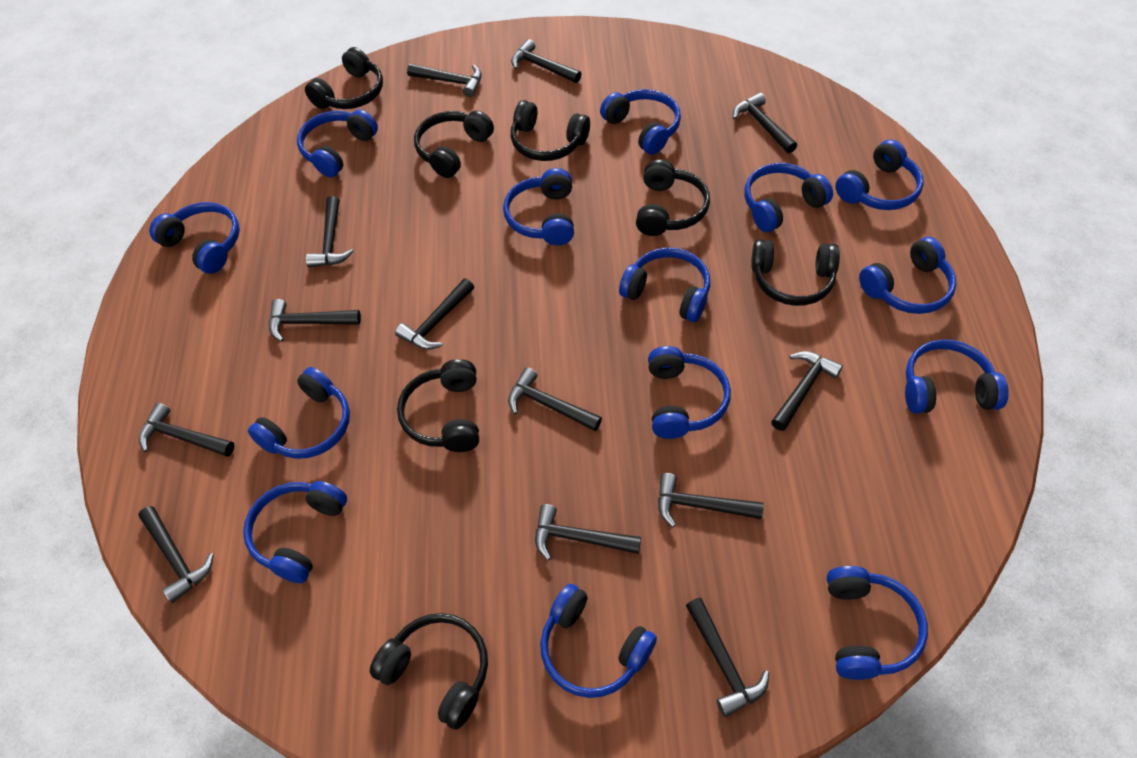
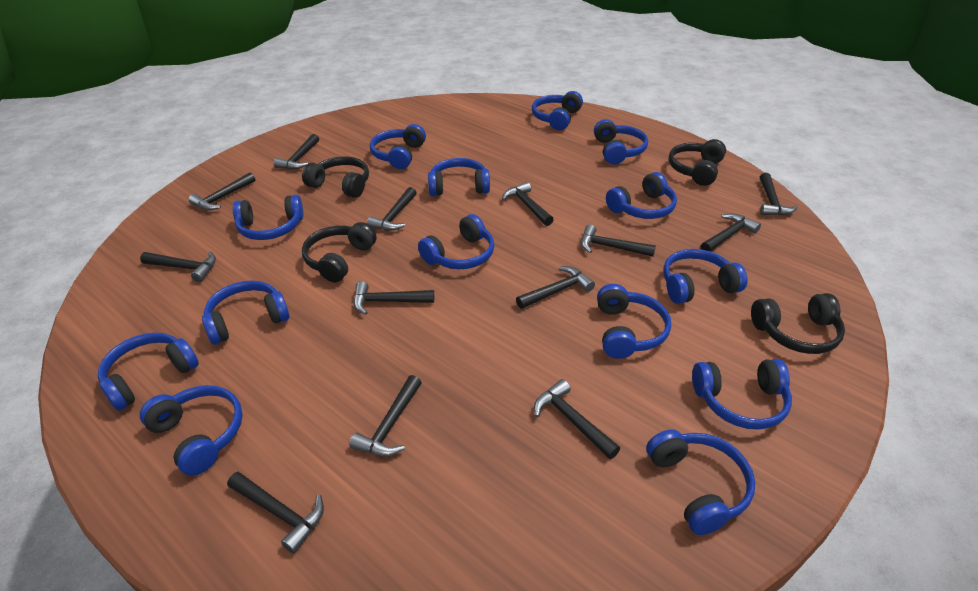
black headphones: 7 -> 4

